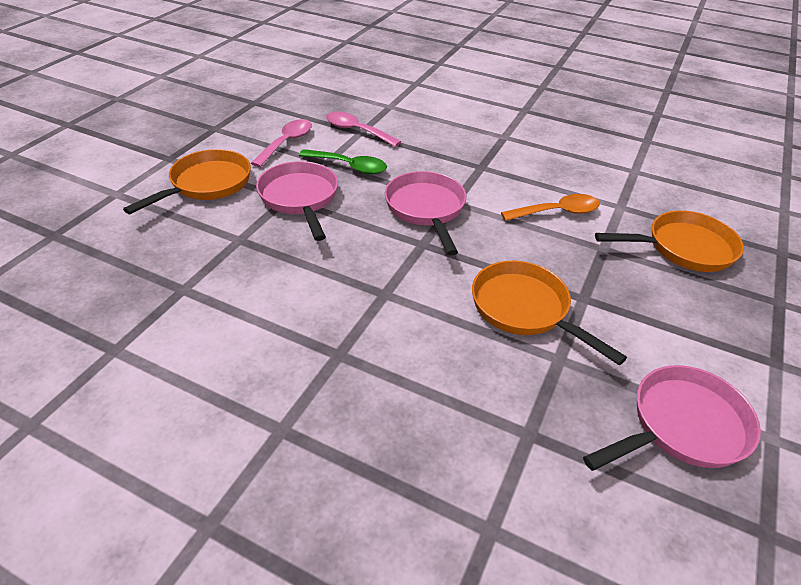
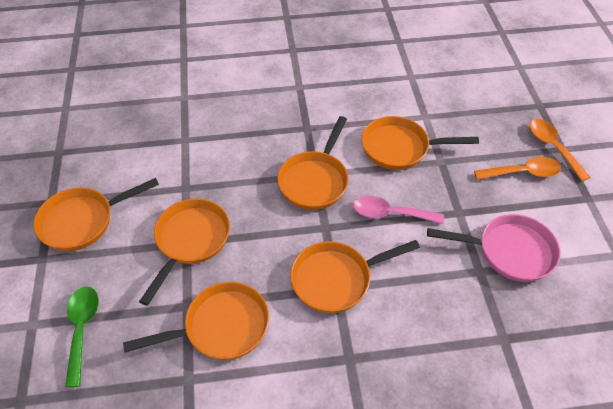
orange pan: 3 -> 6
orange spoon: 1 -> 2
pink pan: 3 -> 1
pink spoon: 2 -> 1

